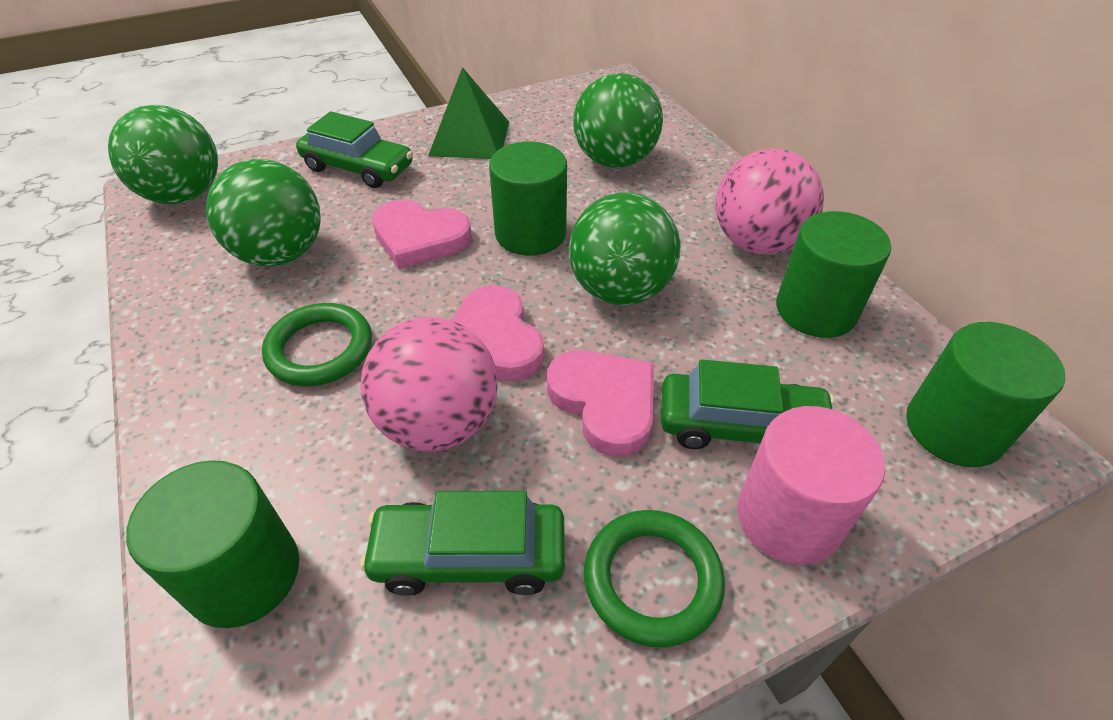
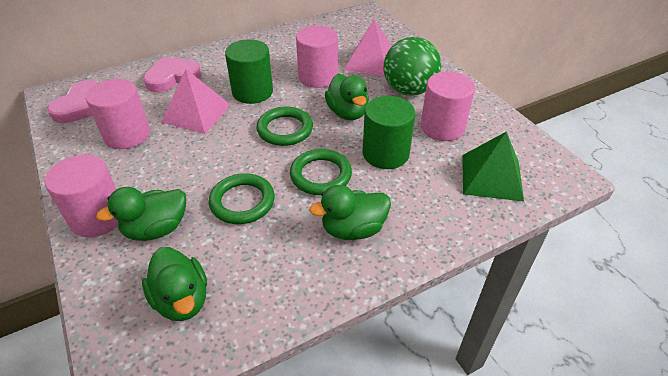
green ball: 4 -> 1
green car: 3 -> 0
green cylinder: 4 -> 2
green duck: 0 -> 4
green ring: 2 -> 3
pink ball: 2 -> 0
pink cylinder: 1 -> 4
pink heart: 3 -> 2
pink pyramid: 0 -> 2

